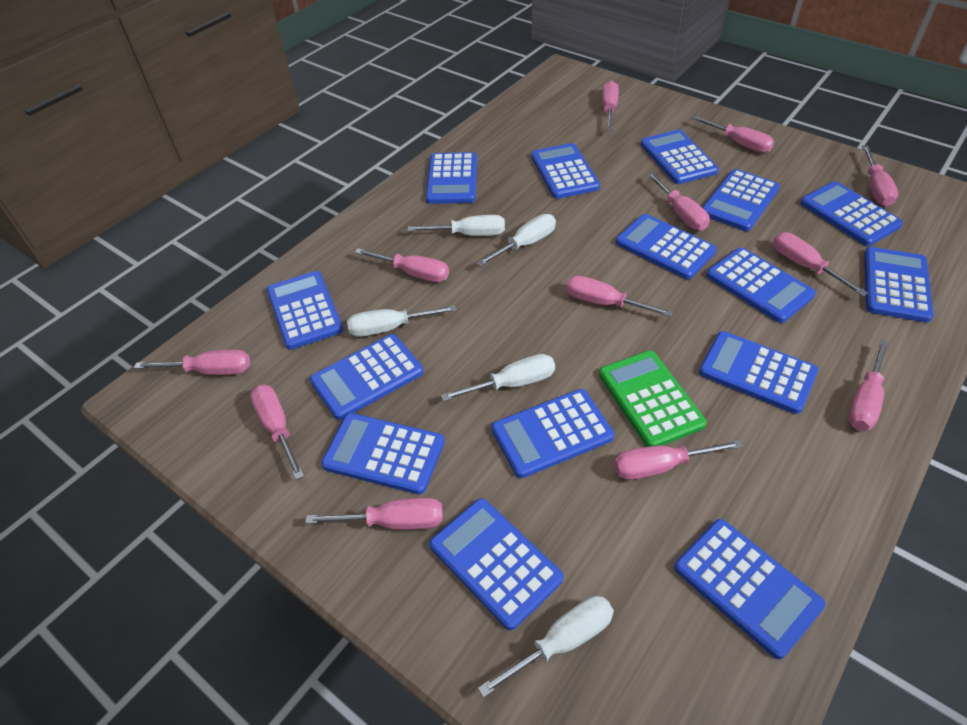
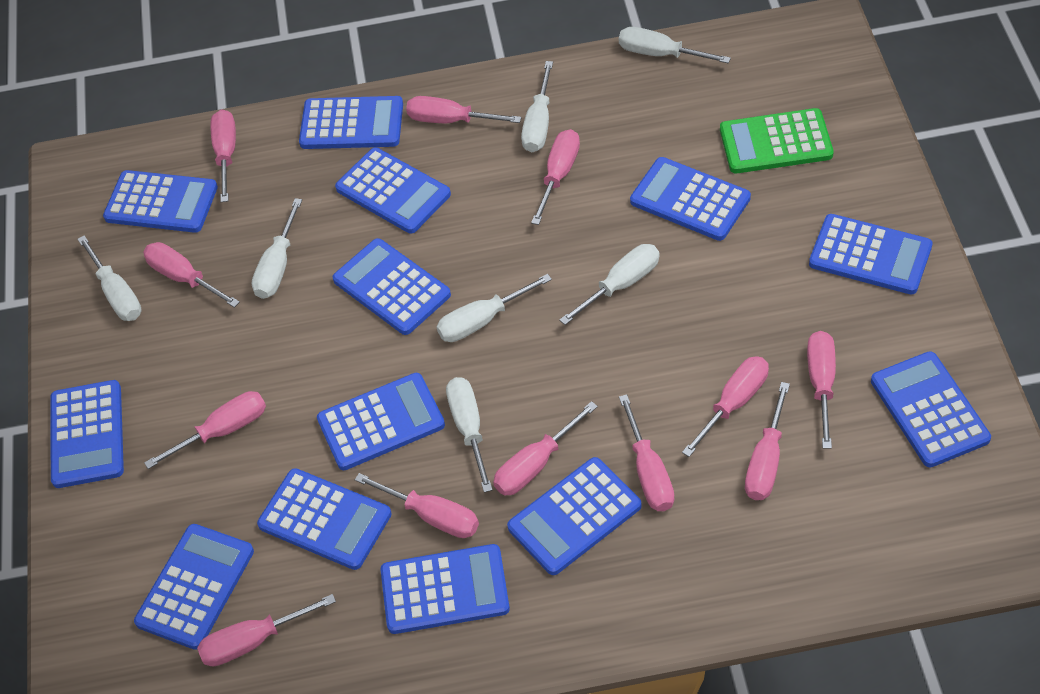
blue calculator: 15 -> 13
white screwdriver: 5 -> 7

